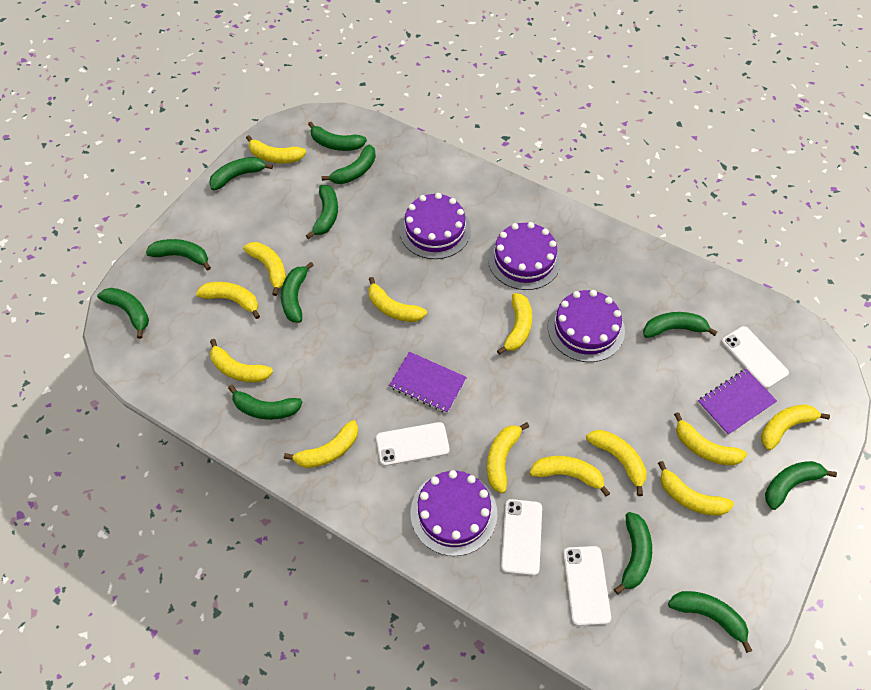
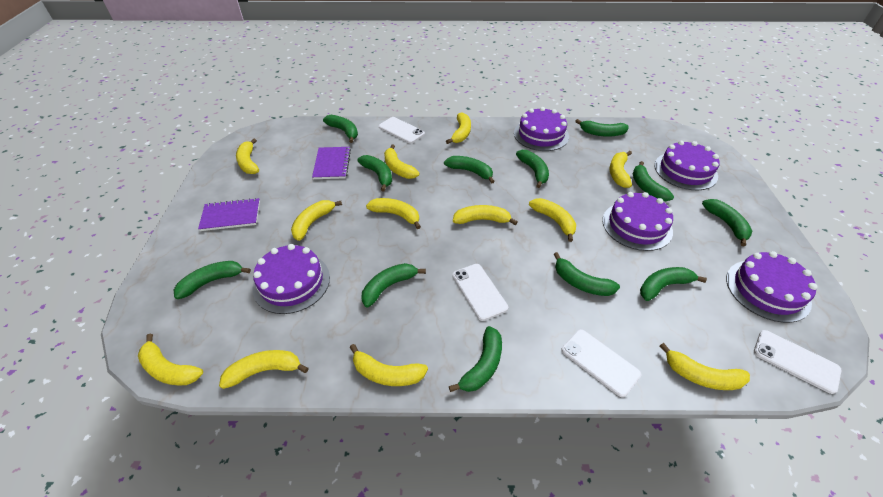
purple cake: 4 -> 5
yellow banana: 13 -> 12

